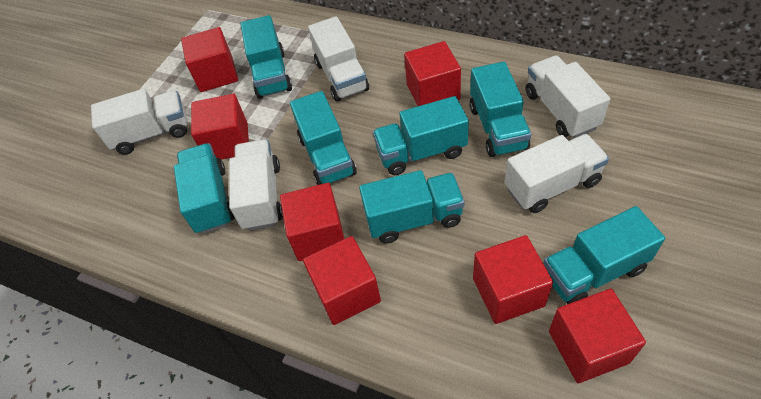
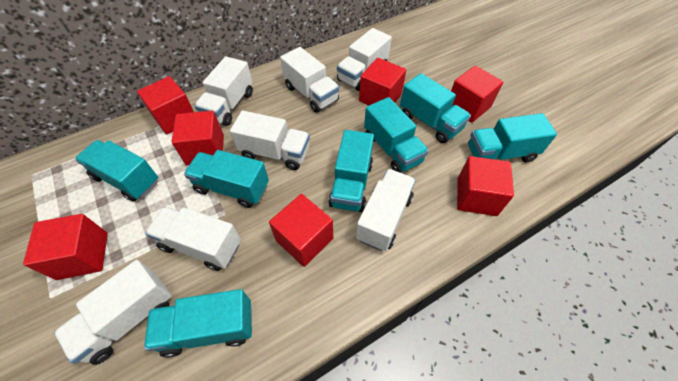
white truck: 5 -> 7

